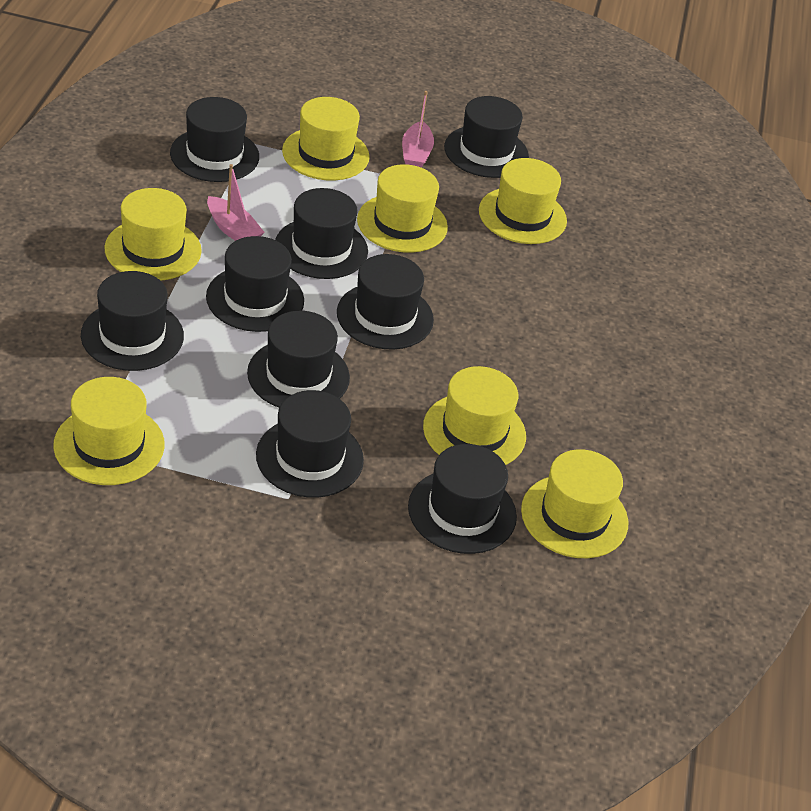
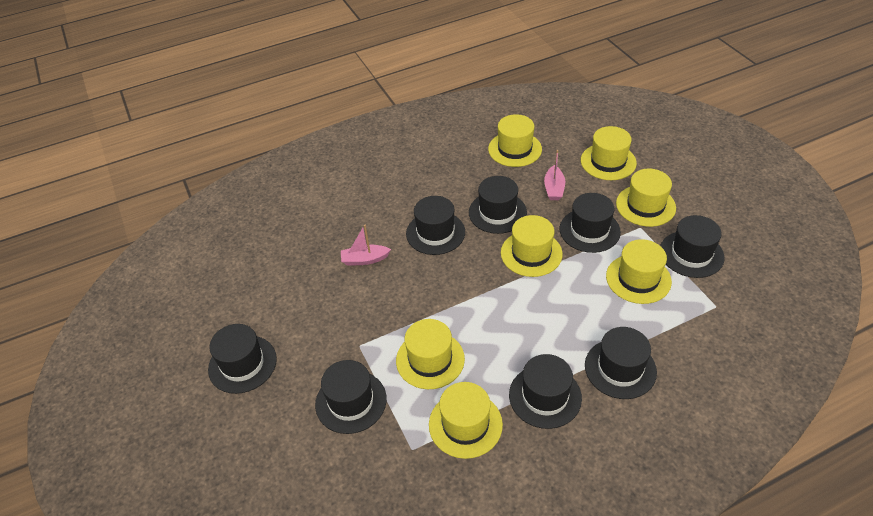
black hat: 9 -> 8

